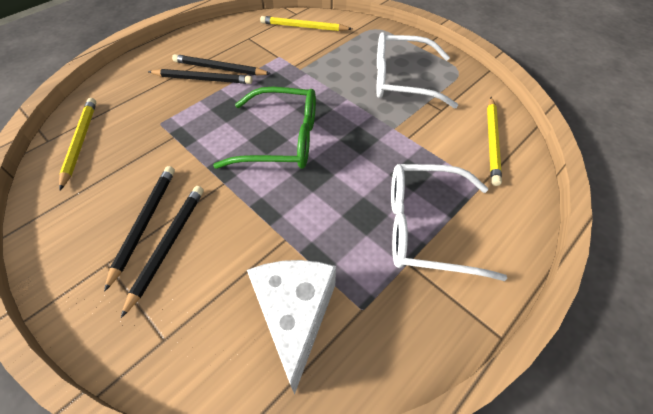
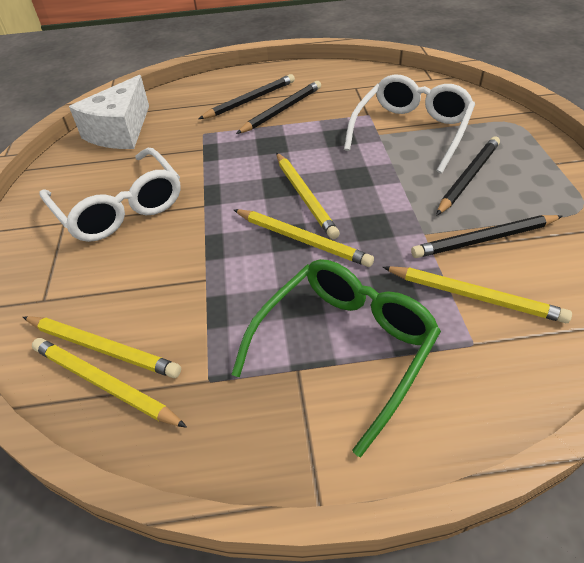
yellow pencil: 3 -> 5

